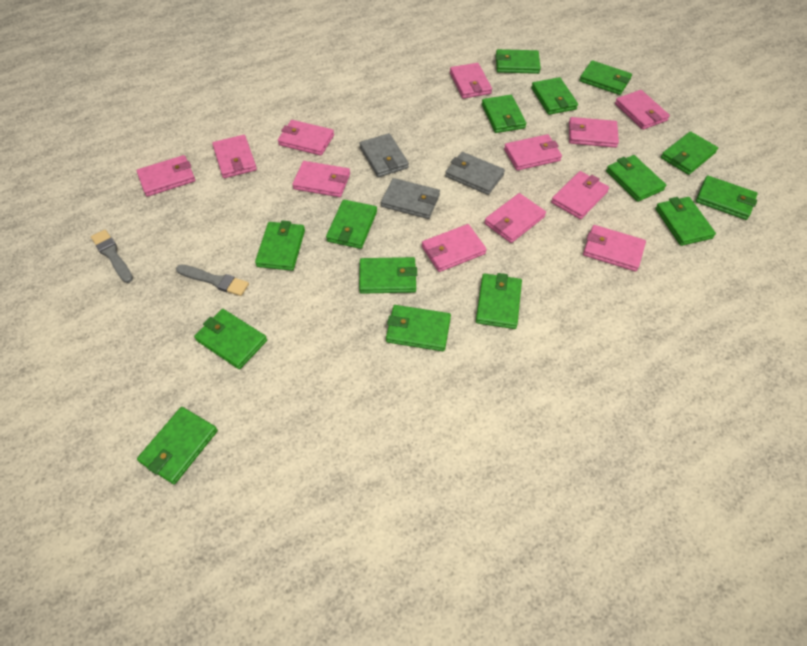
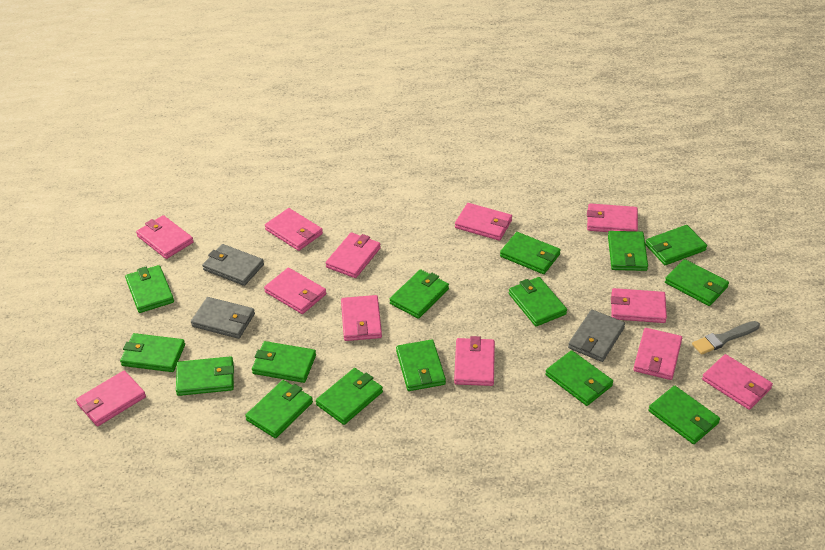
grey brush: 2 -> 1

